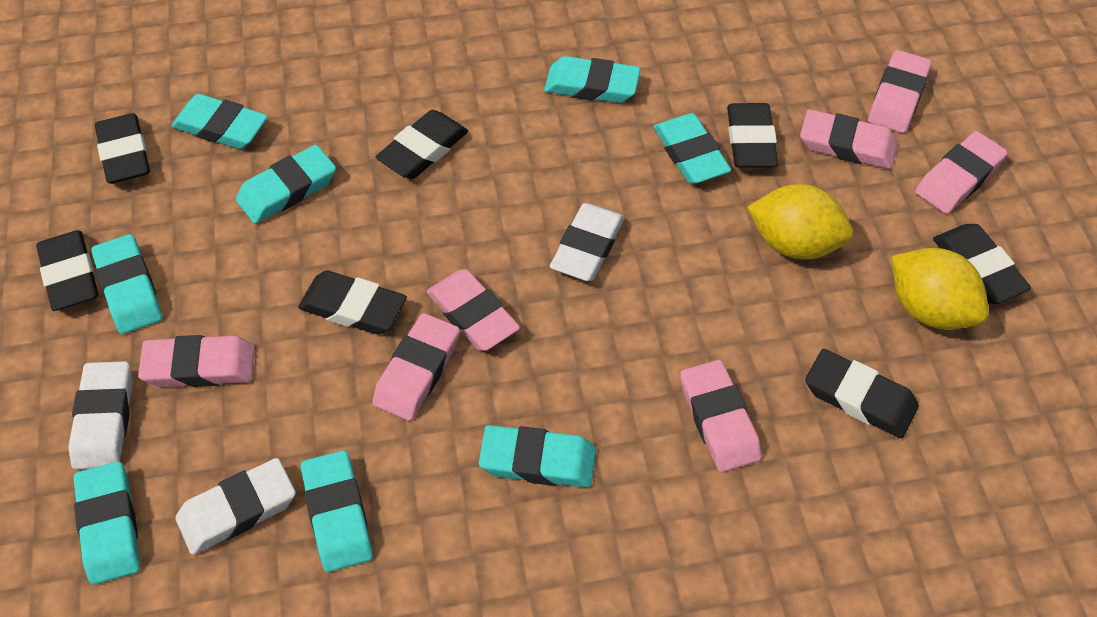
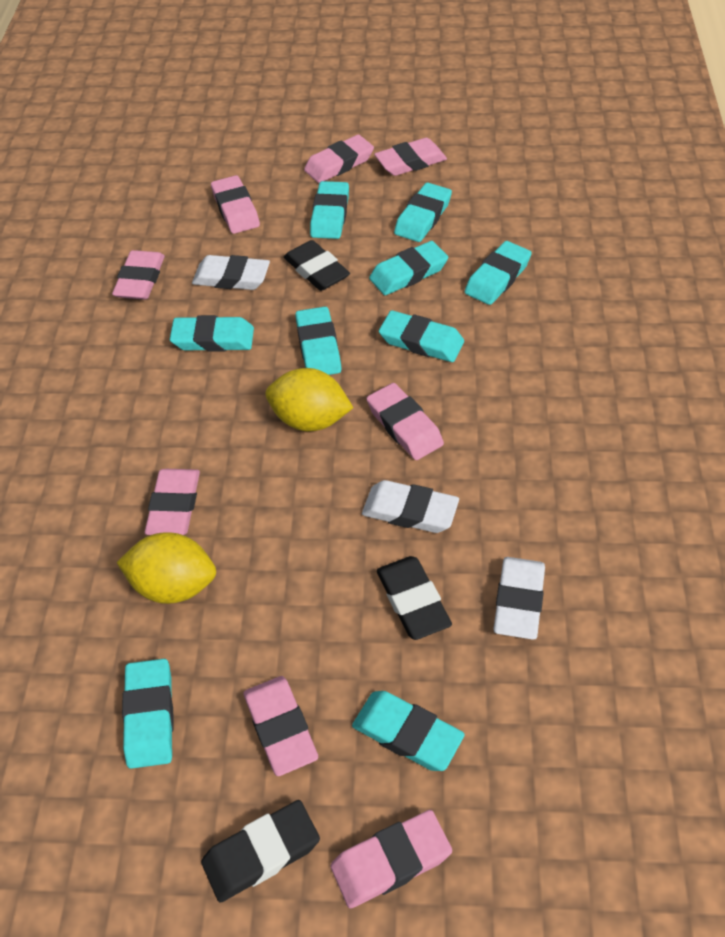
black eraser: 7 -> 3
pink eraser: 7 -> 8
turquoise eraser: 8 -> 9

